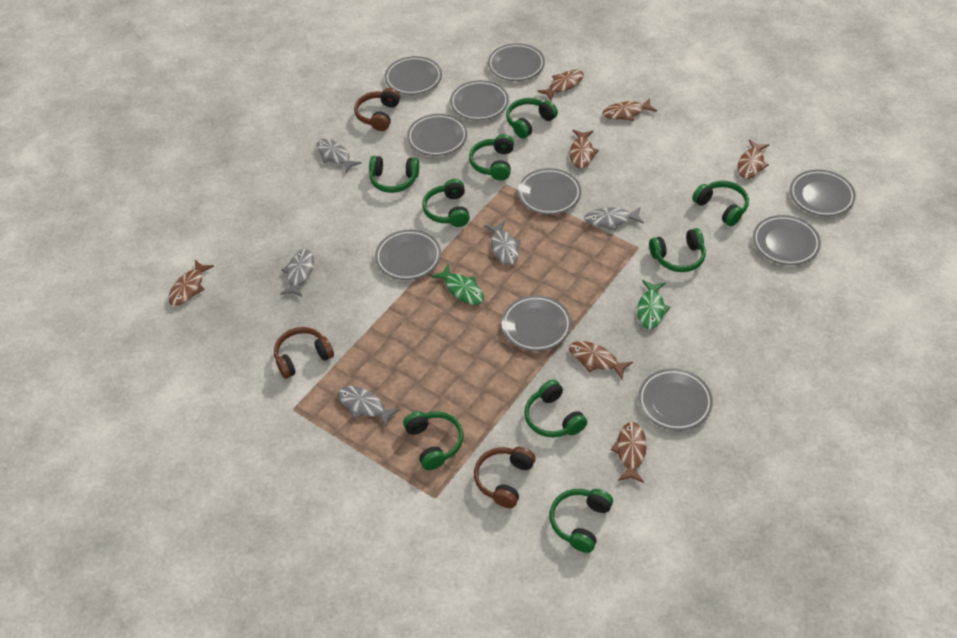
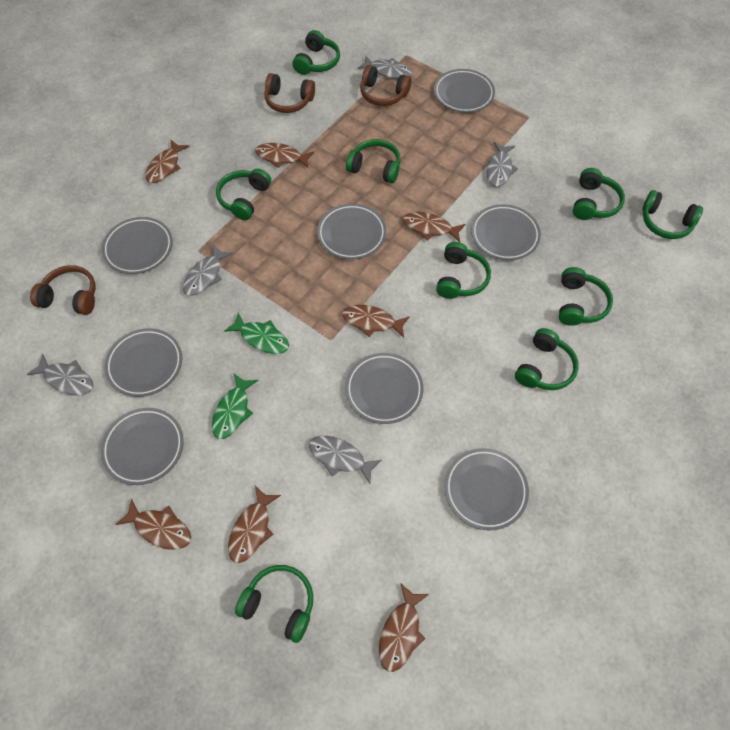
grey plate: 10 -> 8

